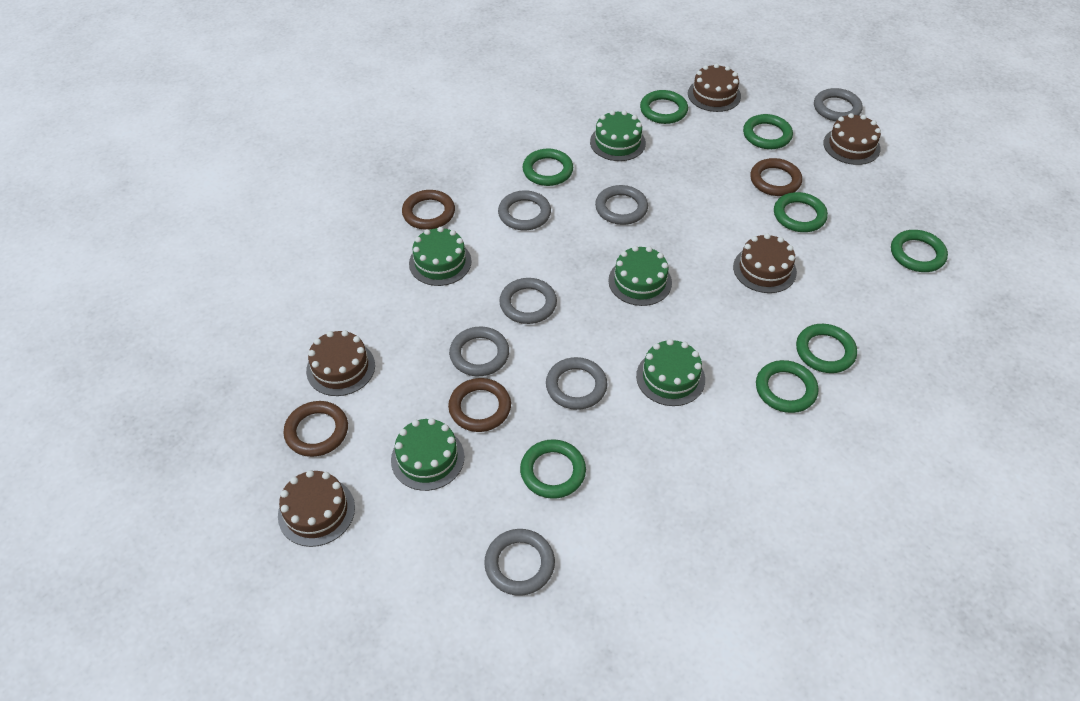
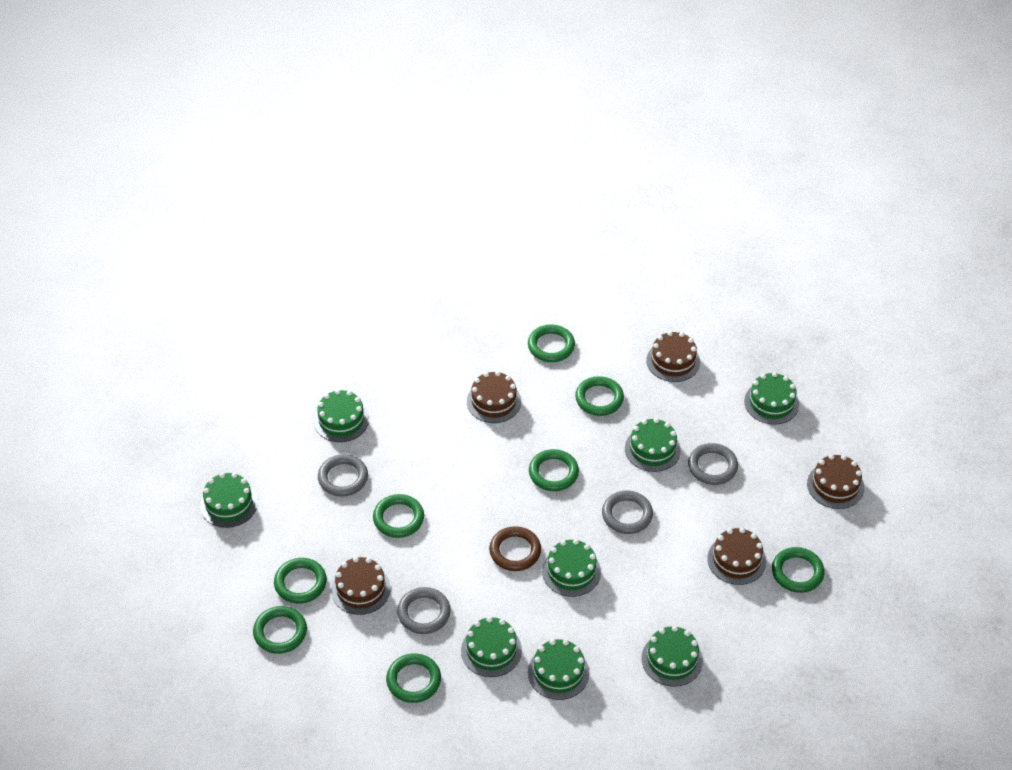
brown ring: 4 -> 1
green cake: 5 -> 8
grey ring: 7 -> 4

